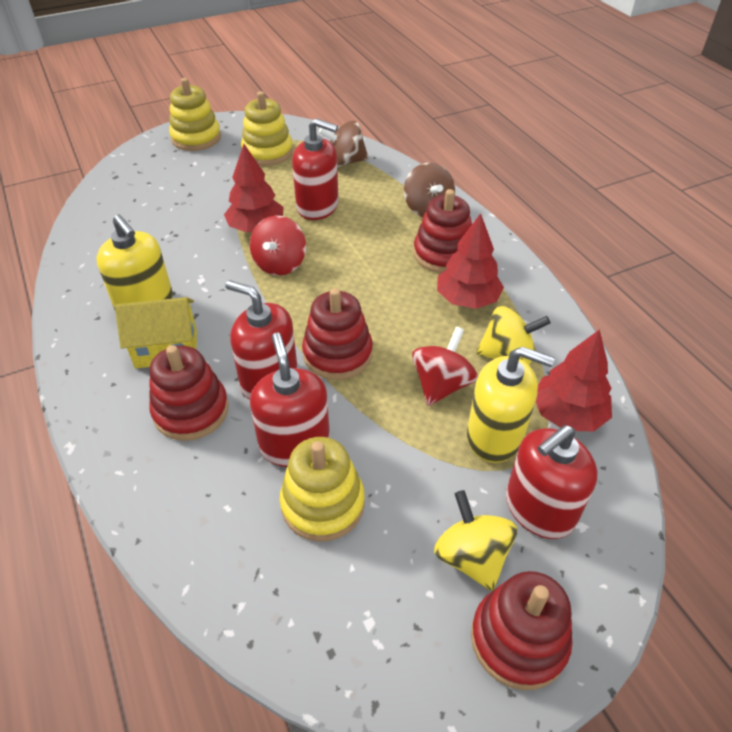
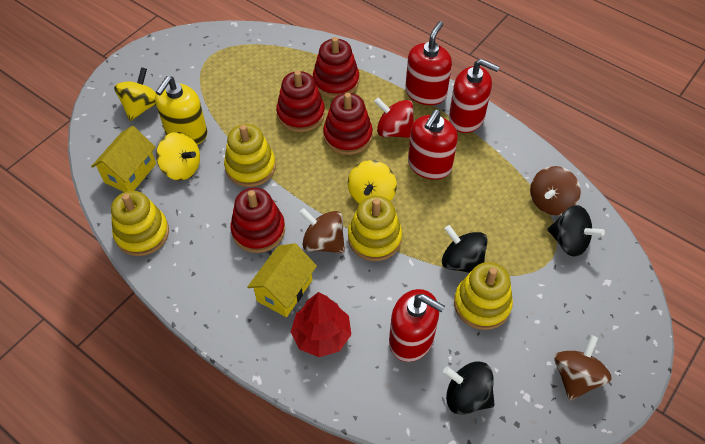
black spinning top: 0 -> 3
brown spinning top: 2 -> 3
red spinning top: 2 -> 1
red tree: 3 -> 1
yellow house: 1 -> 2
yellow soap dispenser: 2 -> 1
yellow spinning top: 2 -> 3
yellow stacking toy: 3 -> 4

